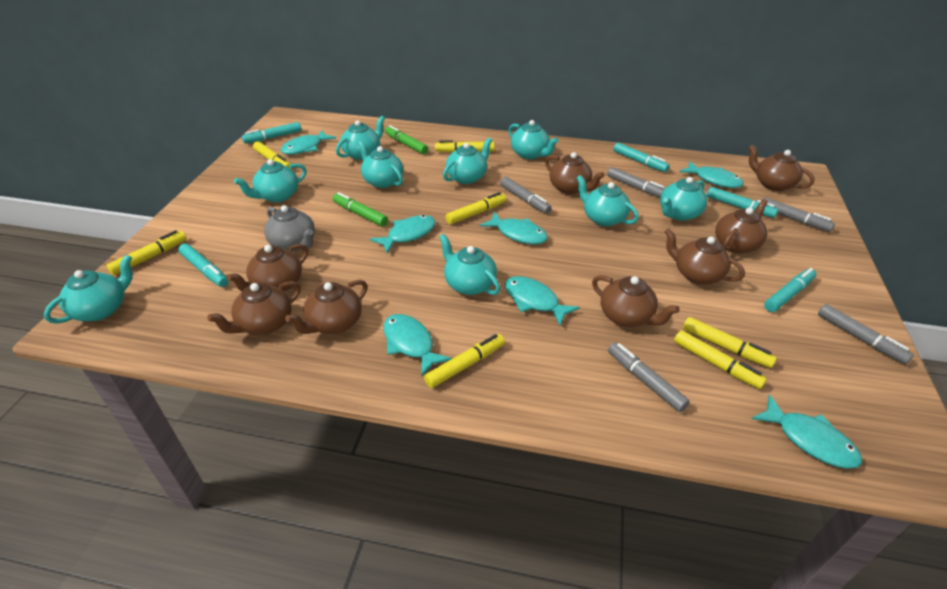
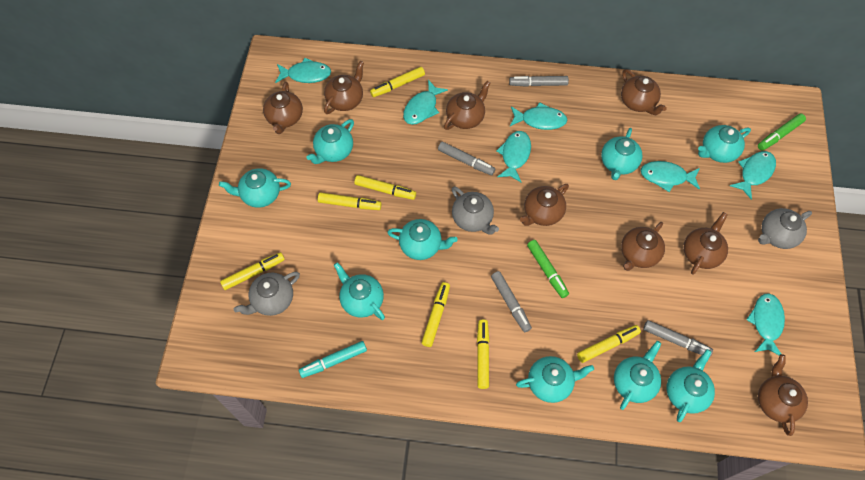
grey marker: 5 -> 4
grey teapot: 1 -> 3
turquoise marker: 5 -> 1

